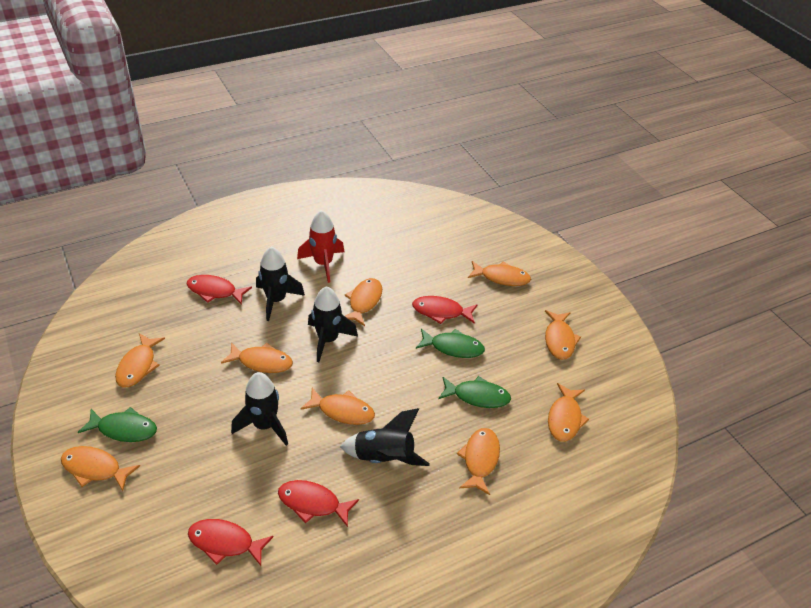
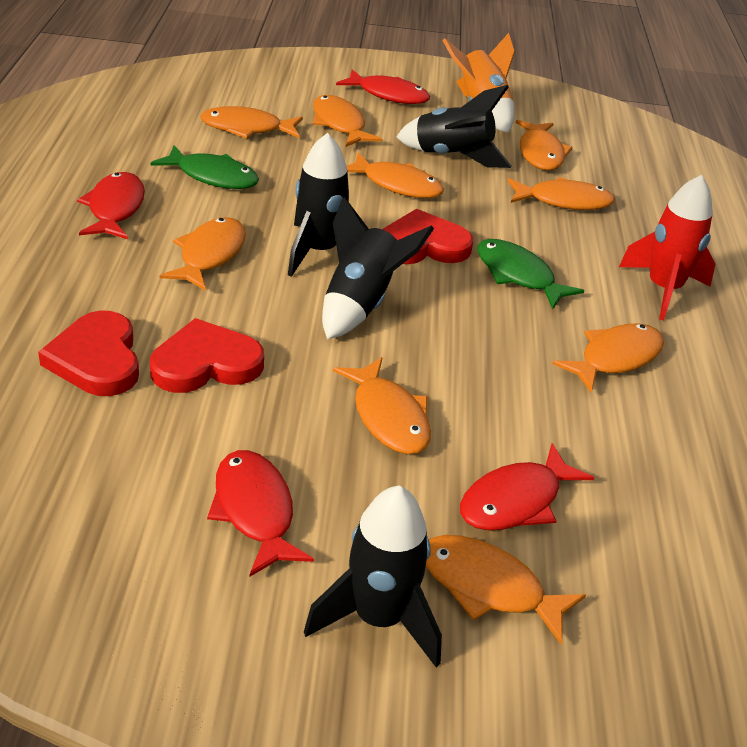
green fish: 3 -> 2
orange rocket: 0 -> 1
red heart: 0 -> 3

